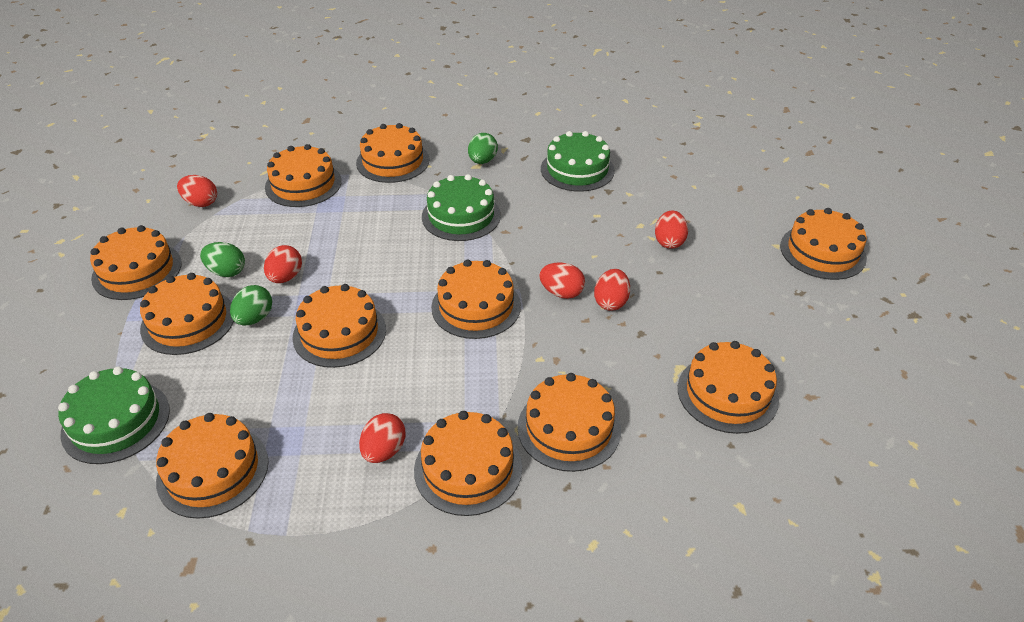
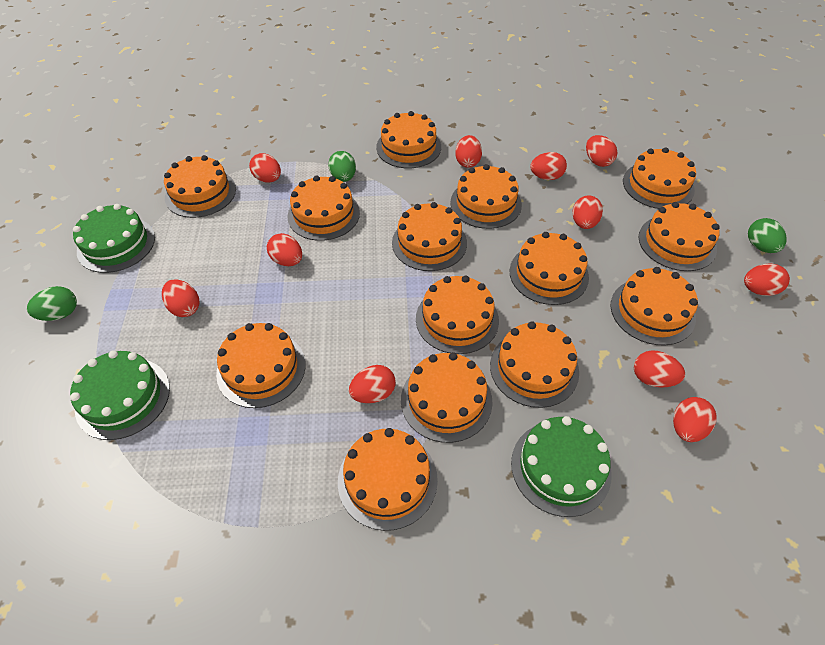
orange cake: 11 -> 14
red egg: 6 -> 11

